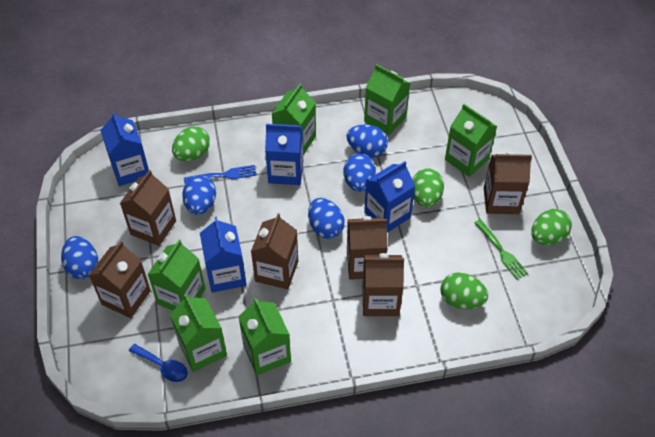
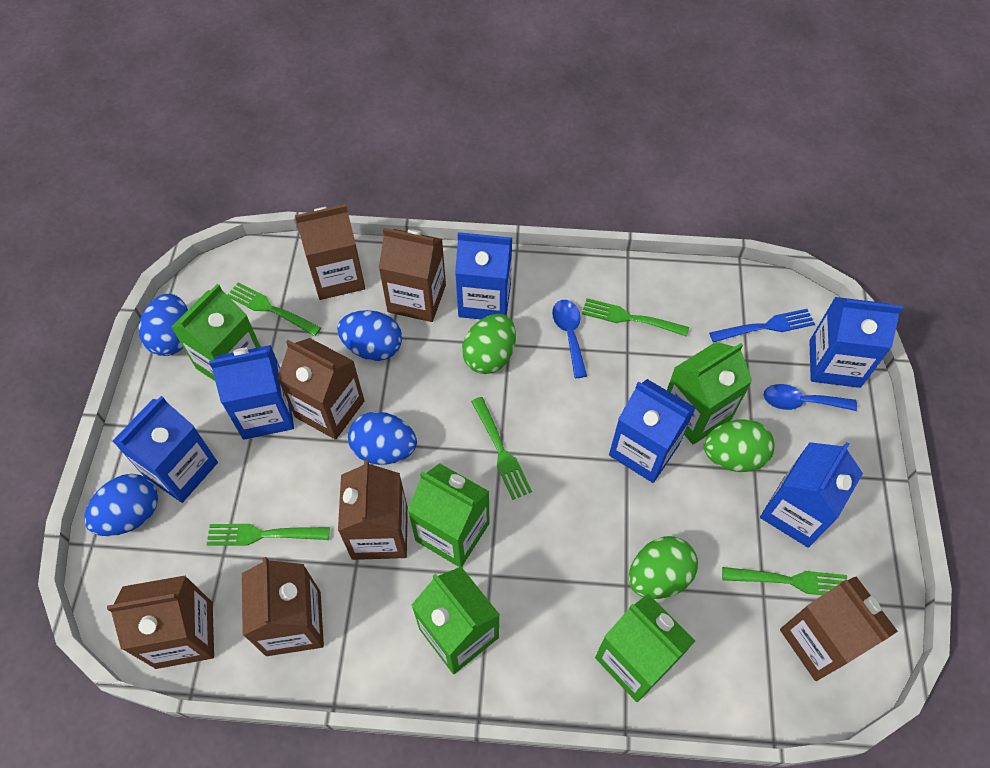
blue carton: 4 -> 6
blue egg: 5 -> 4
blue spoon: 1 -> 2
brown carton: 6 -> 7
green carton: 6 -> 5
green egg: 4 -> 3
green fork: 1 -> 5

